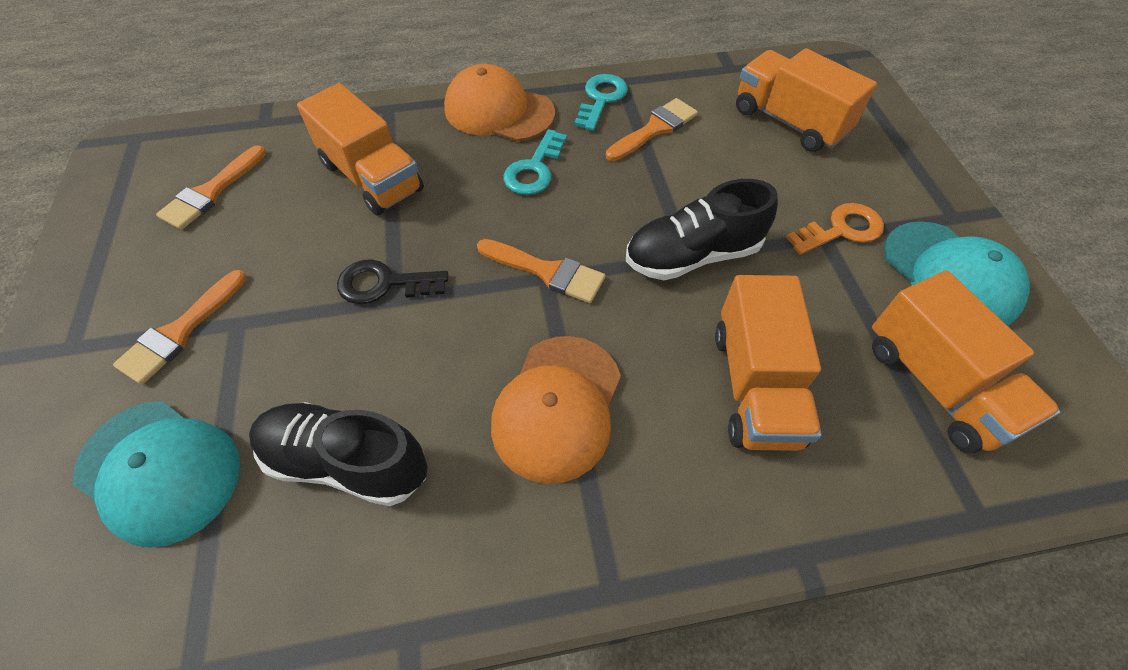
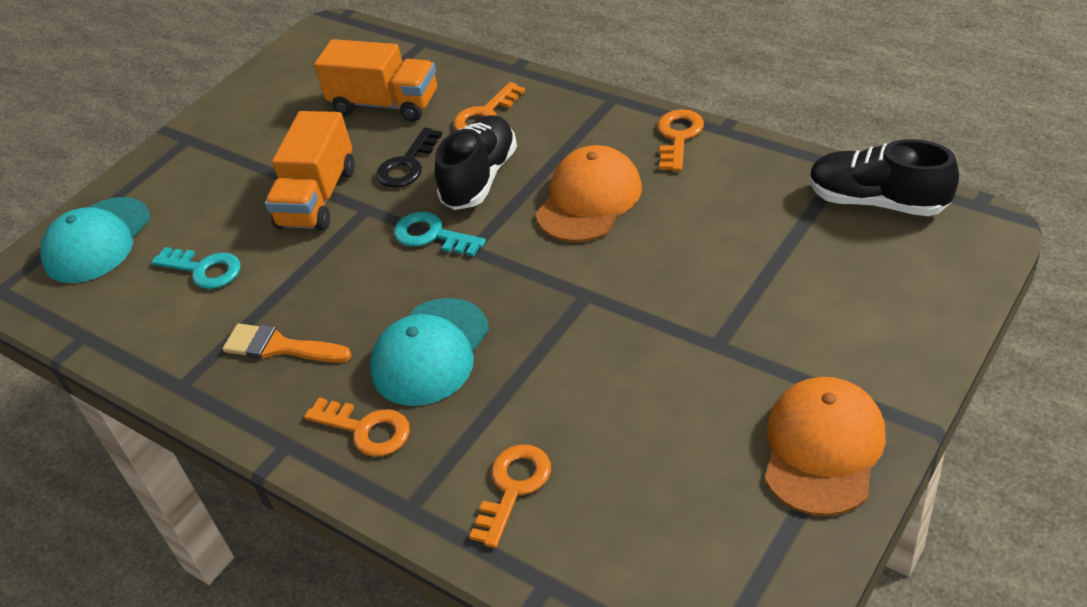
orange brush: 4 -> 1
orange key: 1 -> 4
orange truck: 4 -> 2

